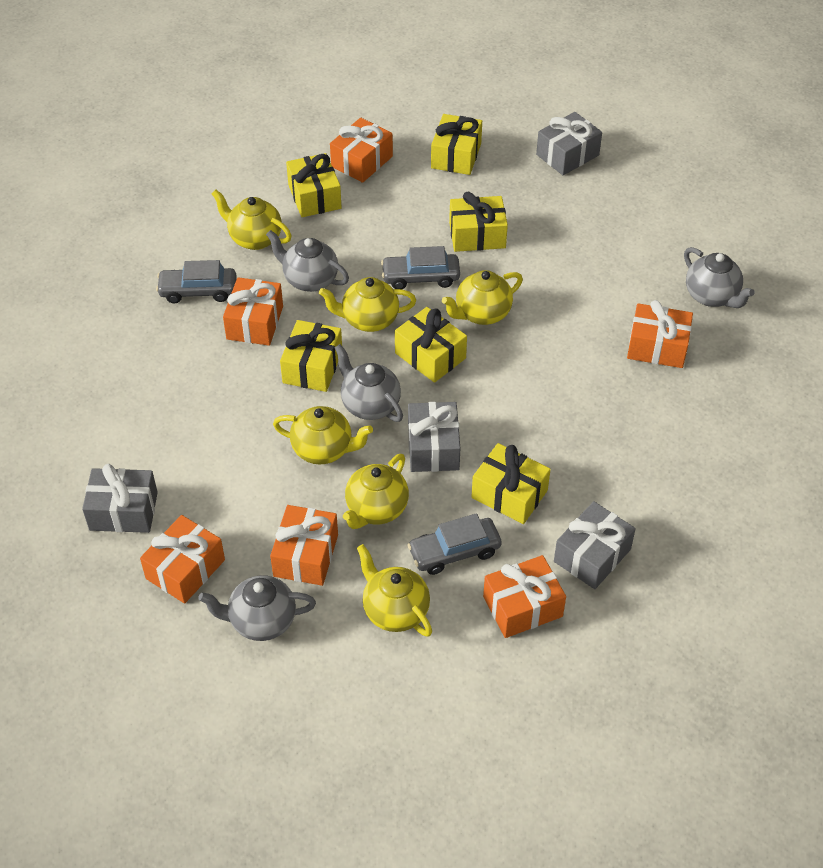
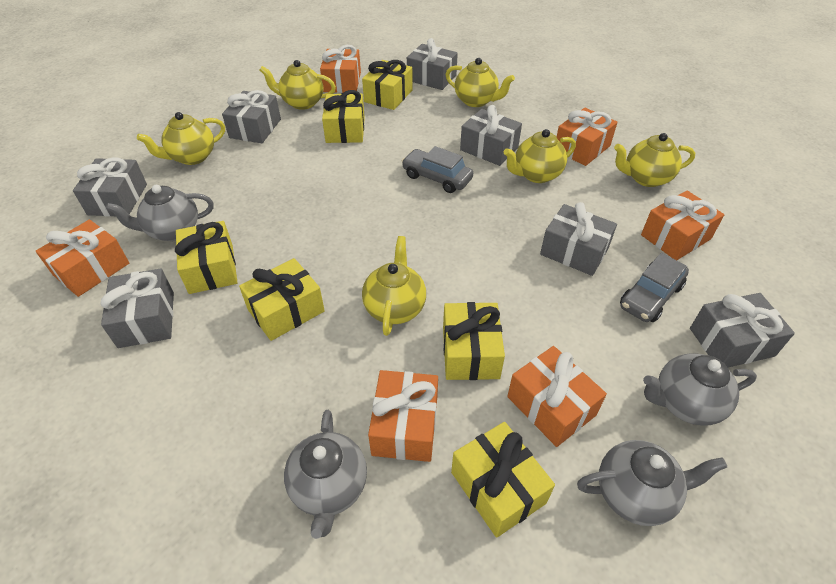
grey car: 3 -> 2
grey gift: 4 -> 7

